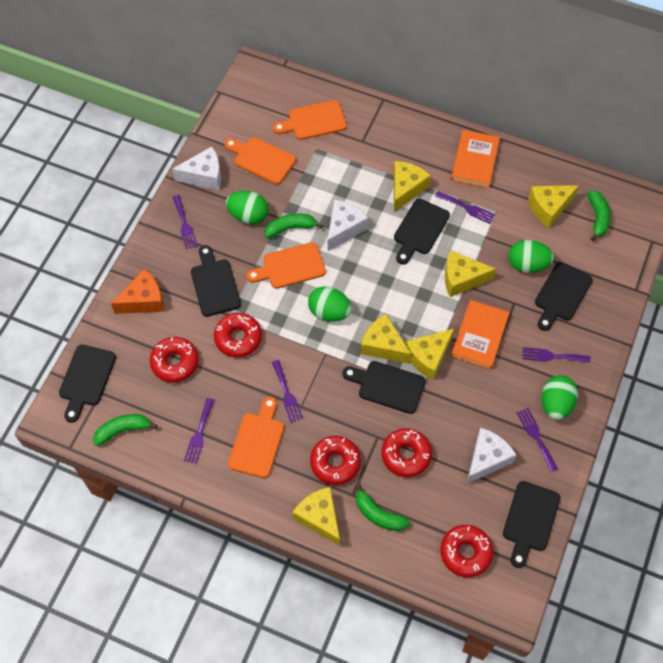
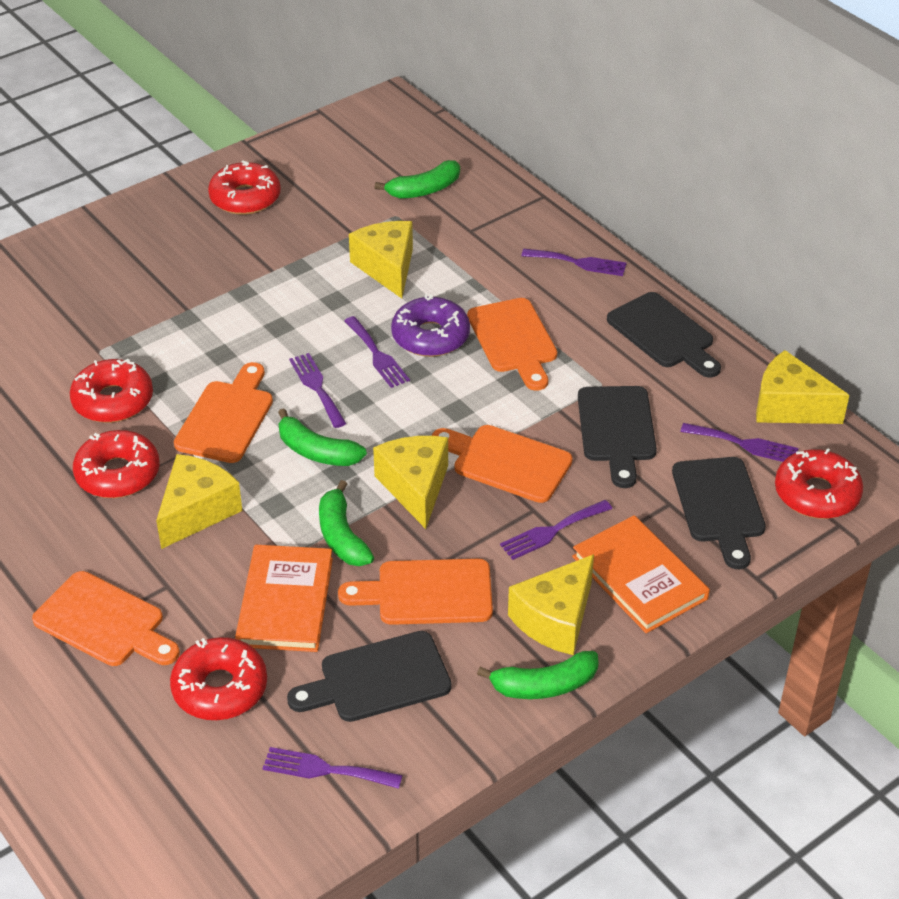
black cutting board: 6 -> 4
green egg: 4 -> 0
orange cheese: 1 -> 0
orange cutting board: 4 -> 5
purple donut: 0 -> 1
white cheese: 3 -> 0
yellow cheese: 6 -> 5

